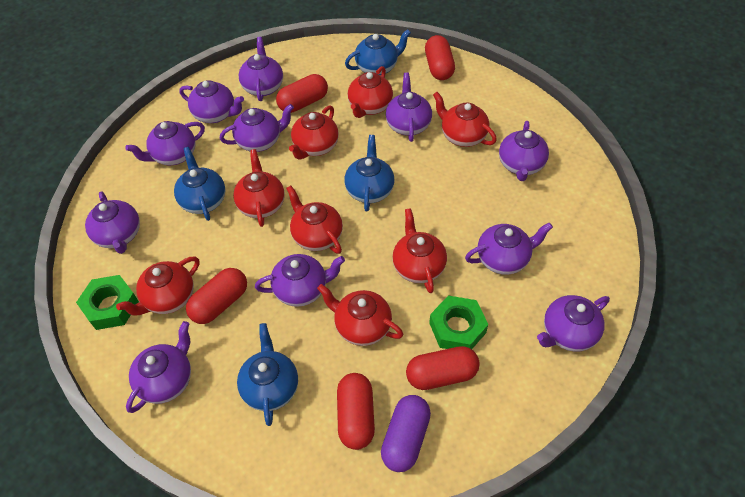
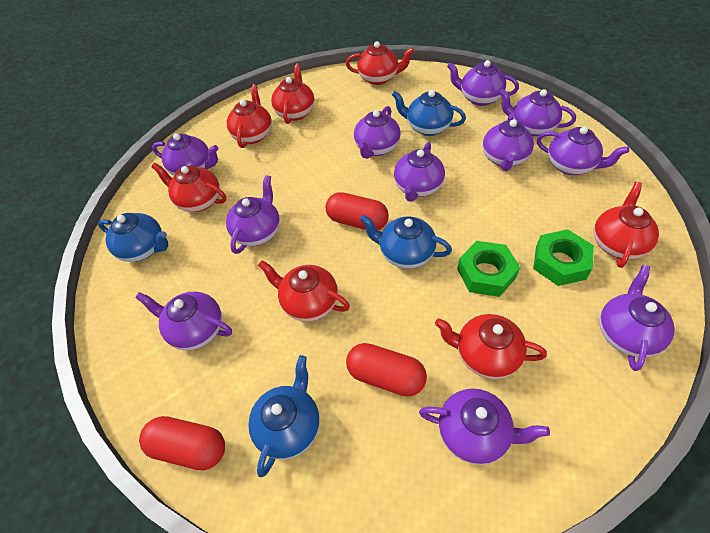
purple capsule: 1 -> 0
red capsule: 5 -> 3
red teapot: 8 -> 7

